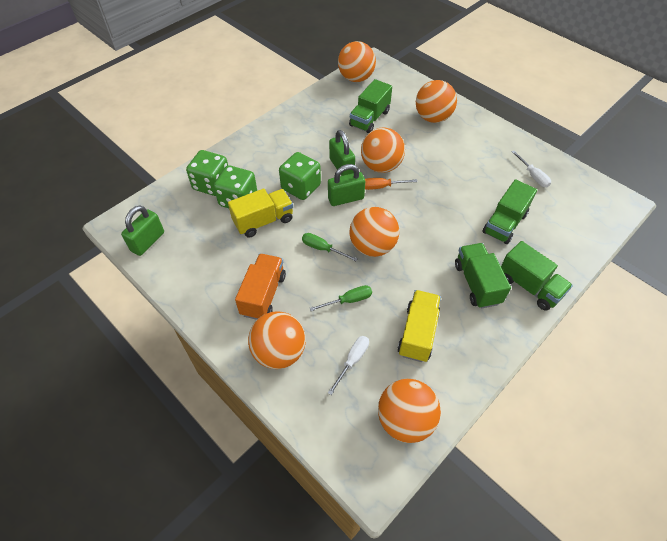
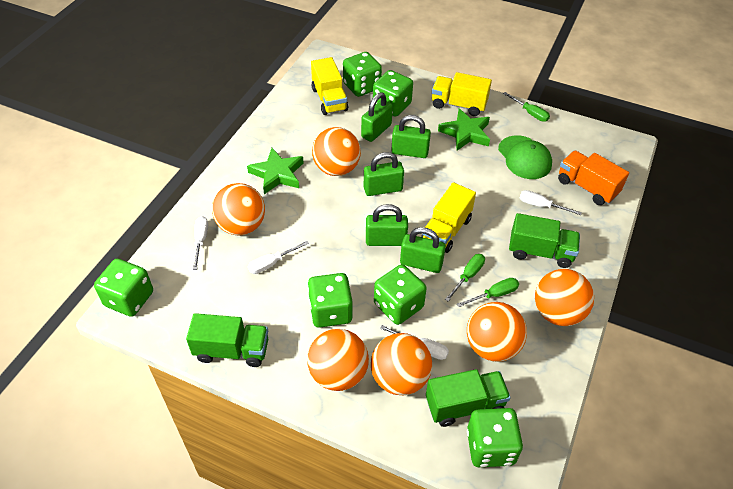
green cap: 0 -> 1
green dice: 3 -> 6
green padlock: 3 -> 5
green screwdriver: 2 -> 3
green star: 0 -> 2
green truck: 4 -> 3
orange screwdriver: 1 -> 0
white screwdriver: 2 -> 4
yellow truck: 2 -> 3

